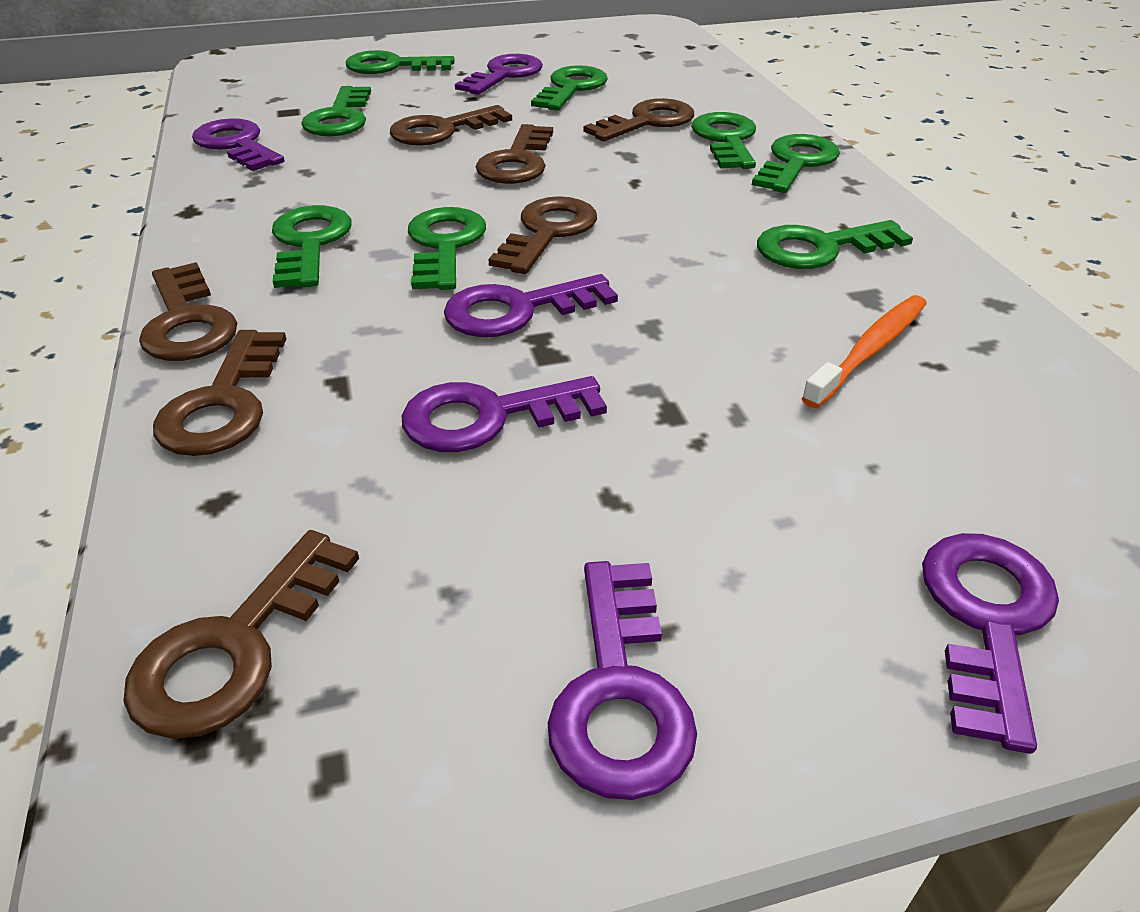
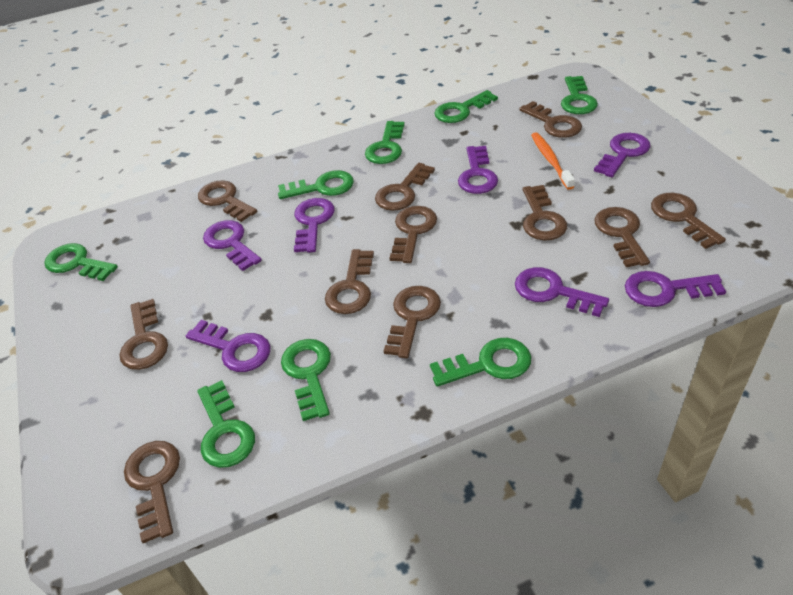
brown key: 7 -> 11
purple key: 6 -> 7

